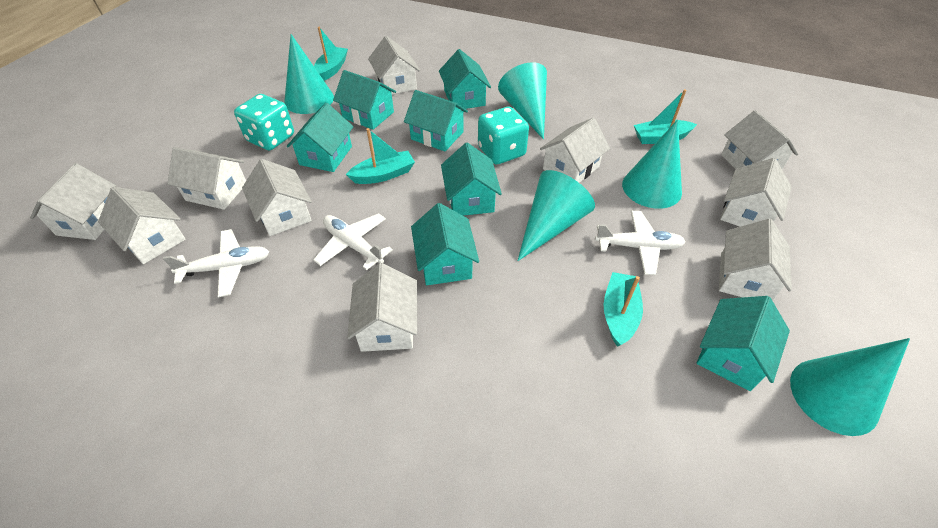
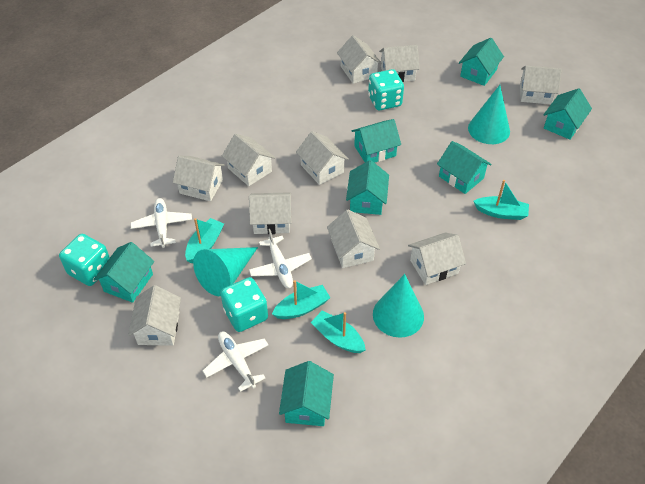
turquoise cone: 5 -> 3
turquoise dice: 2 -> 3

